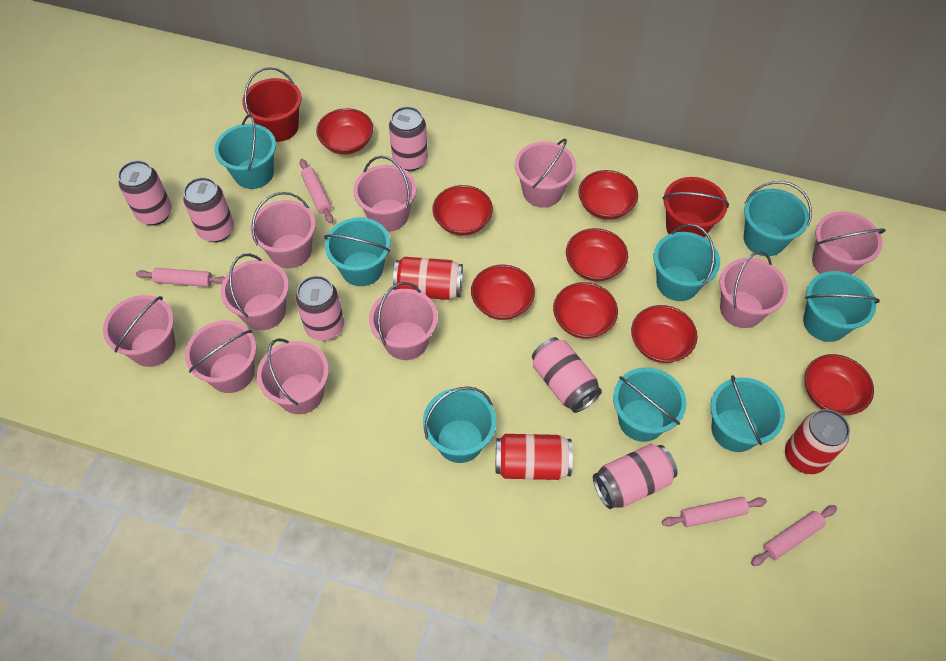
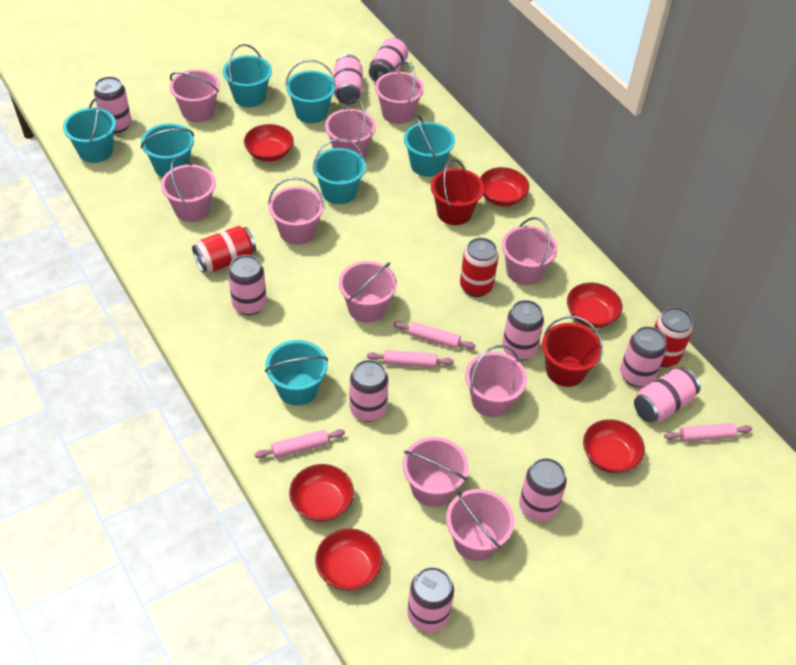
pink can: 6 -> 10
red bowl: 8 -> 6
turquoise bucket: 8 -> 7

